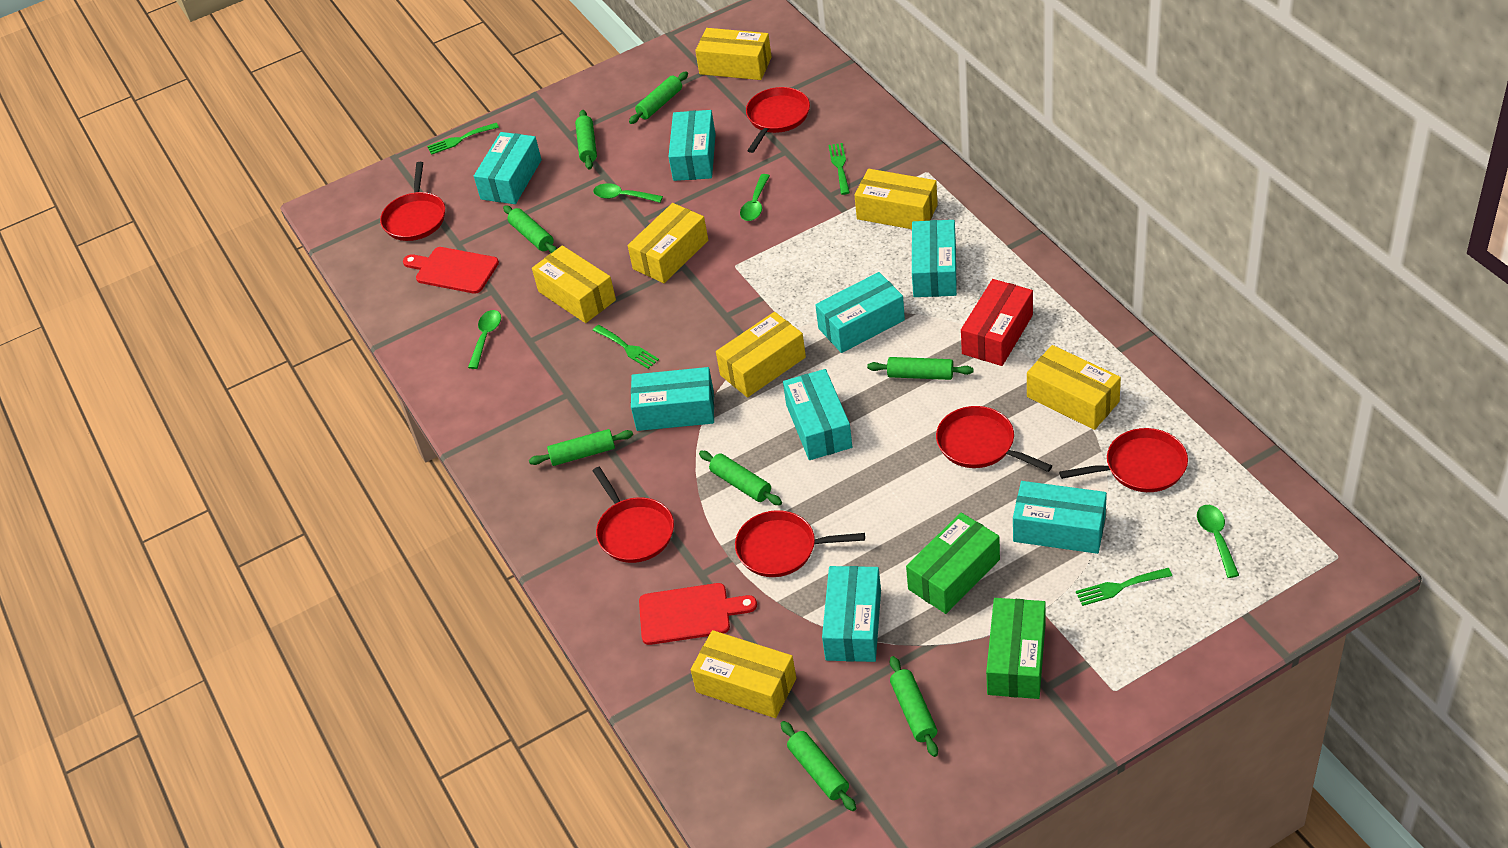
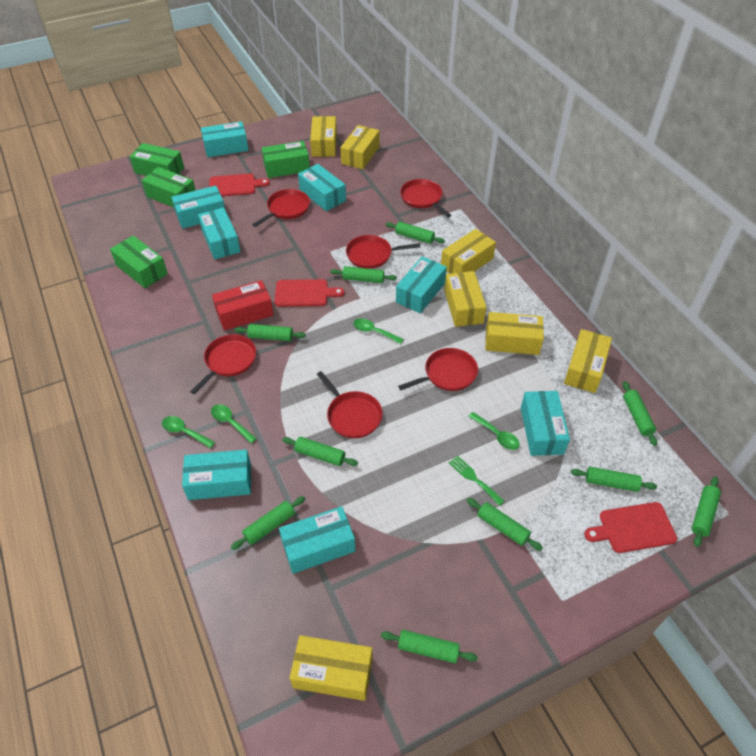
green box: 2 -> 4
green fork: 4 -> 1
green rolling pin: 8 -> 10
red cutting board: 2 -> 3

